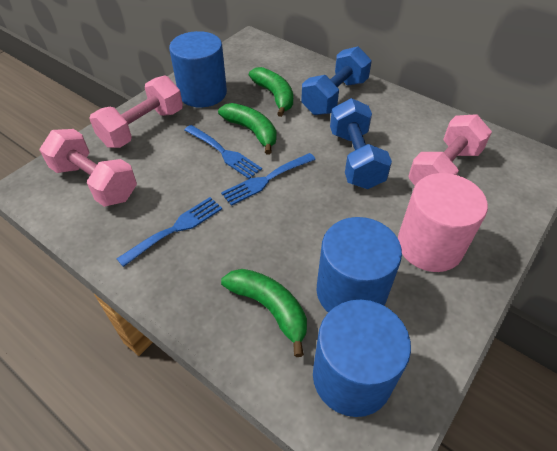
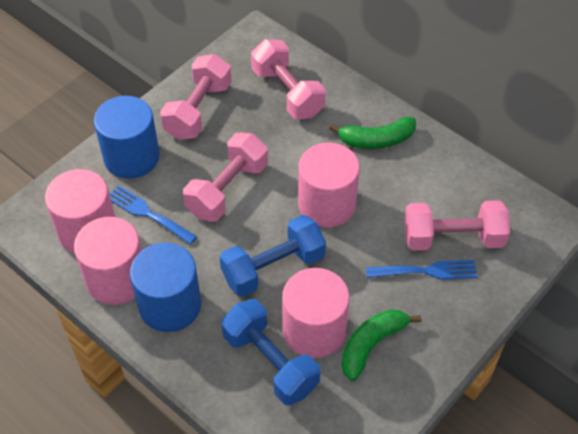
blue cylinder: 3 -> 2
blue fork: 3 -> 2
green banana: 3 -> 2
pink cylinder: 1 -> 4
pink dumbbell: 3 -> 4

